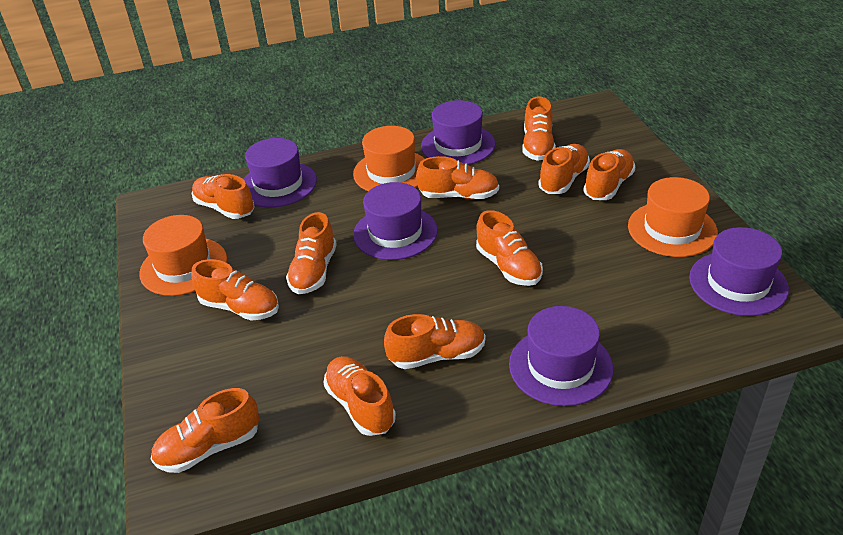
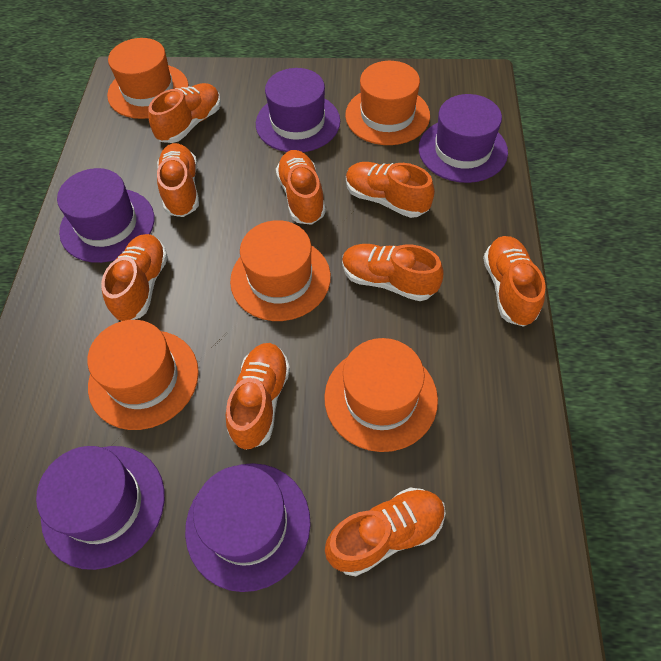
orange hat: 3 -> 5
orange shoe: 11 -> 9

